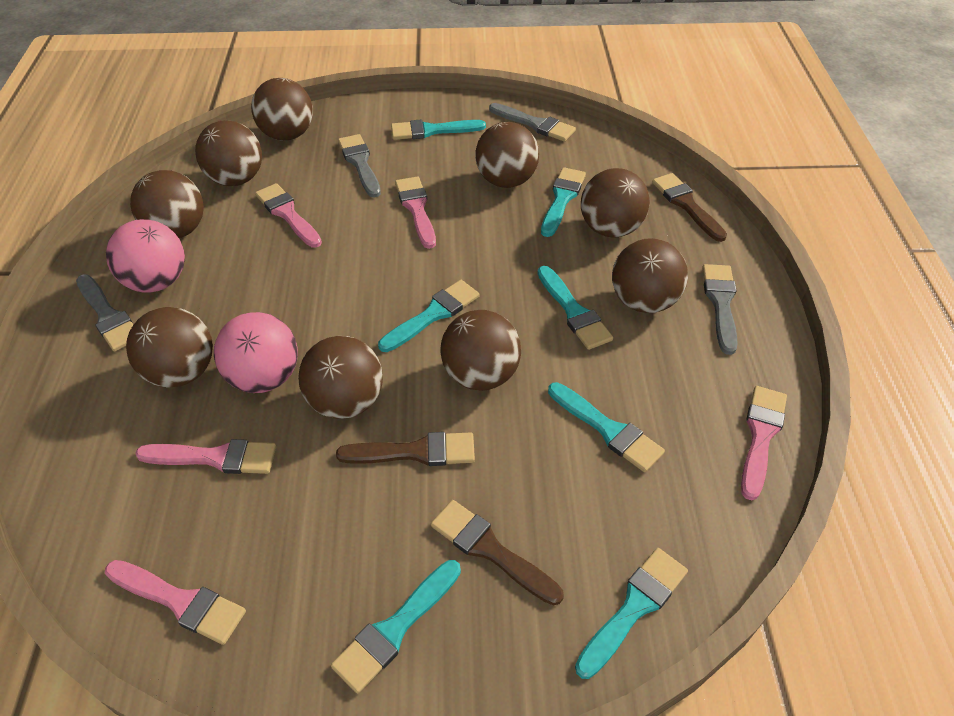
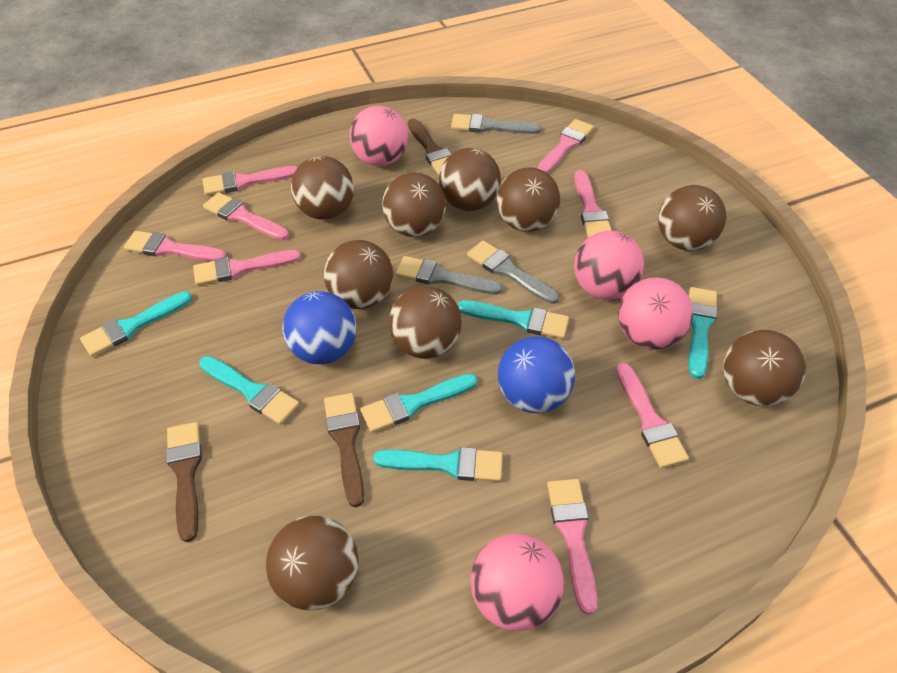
blue ball: 0 -> 2
grey brush: 4 -> 3
pink ball: 2 -> 4
pink brush: 5 -> 8
turquoise brush: 7 -> 6

